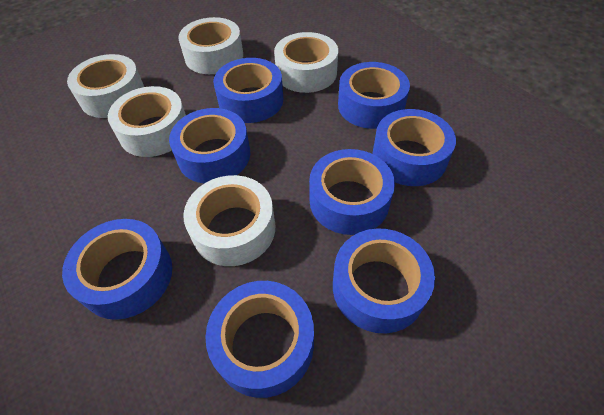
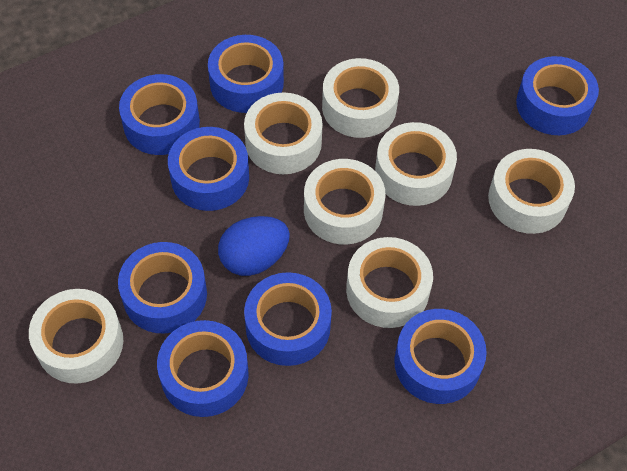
blue egg: 0 -> 1
white tape: 5 -> 7

